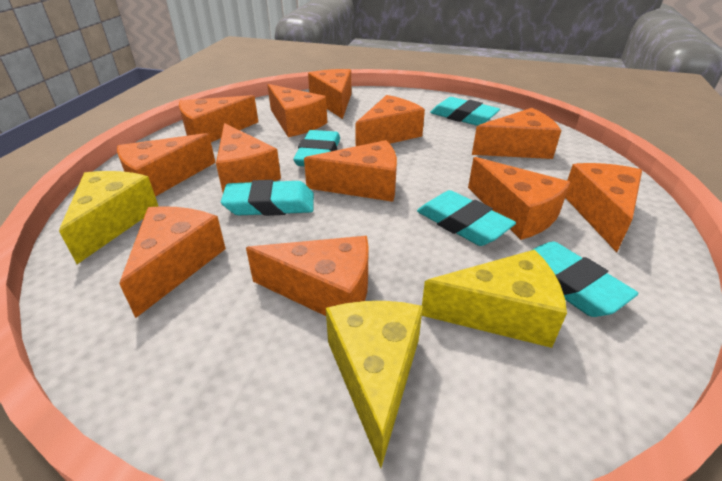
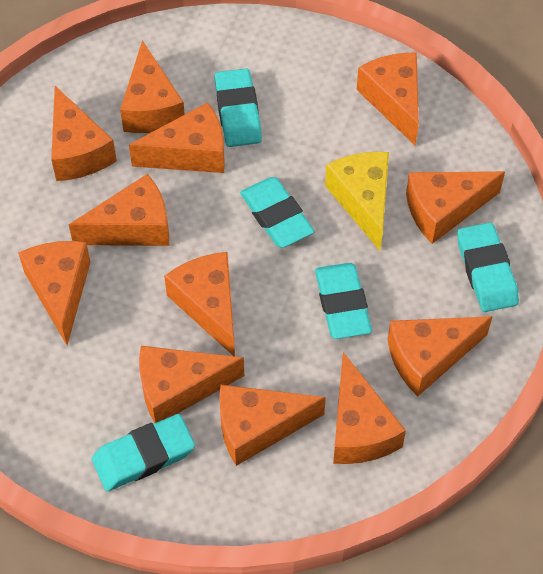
yellow cheese: 3 -> 1

